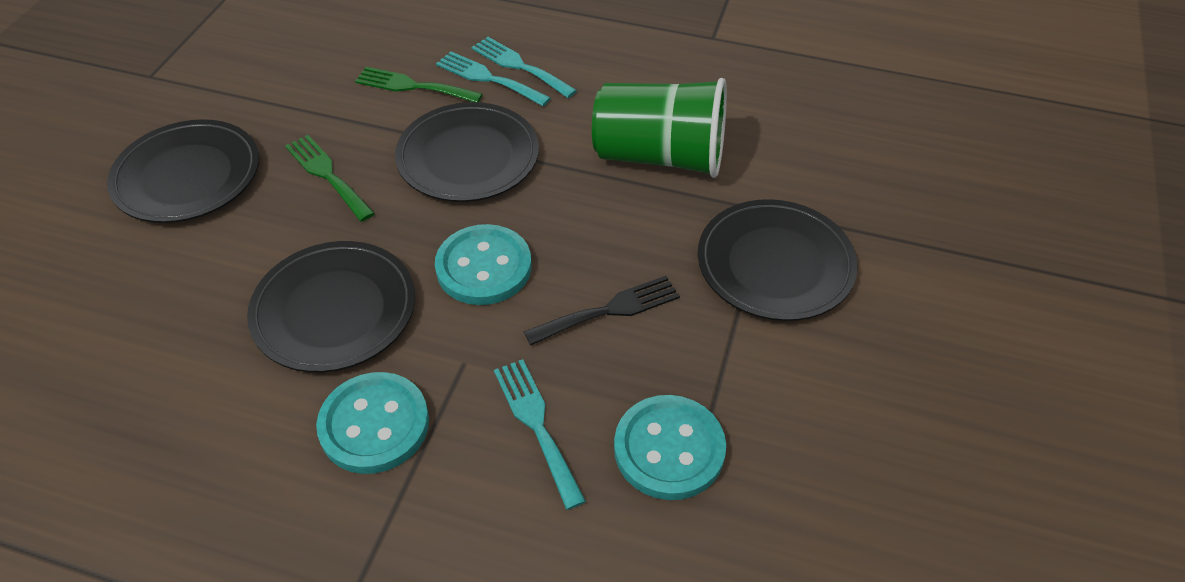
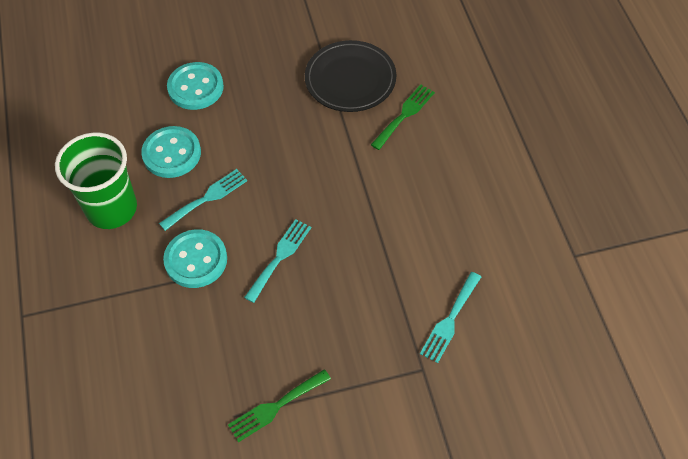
black fork: 1 -> 0
black plate: 4 -> 1

